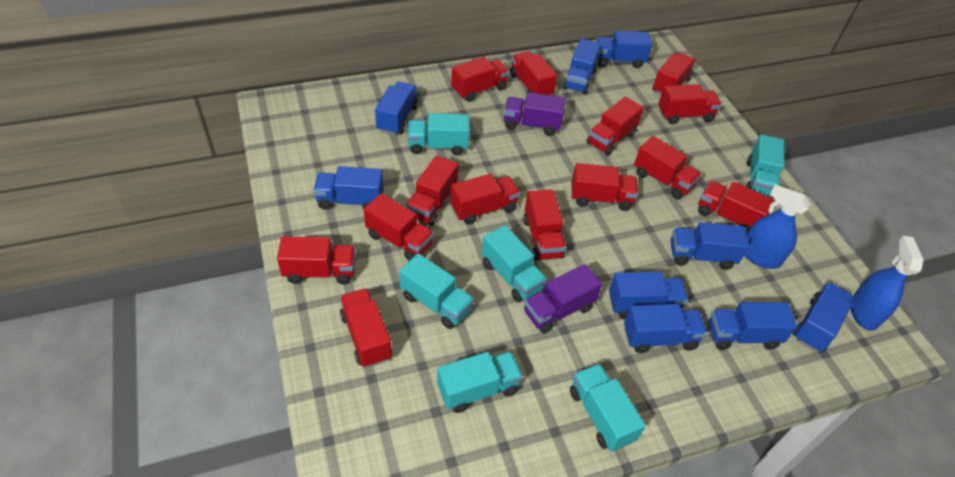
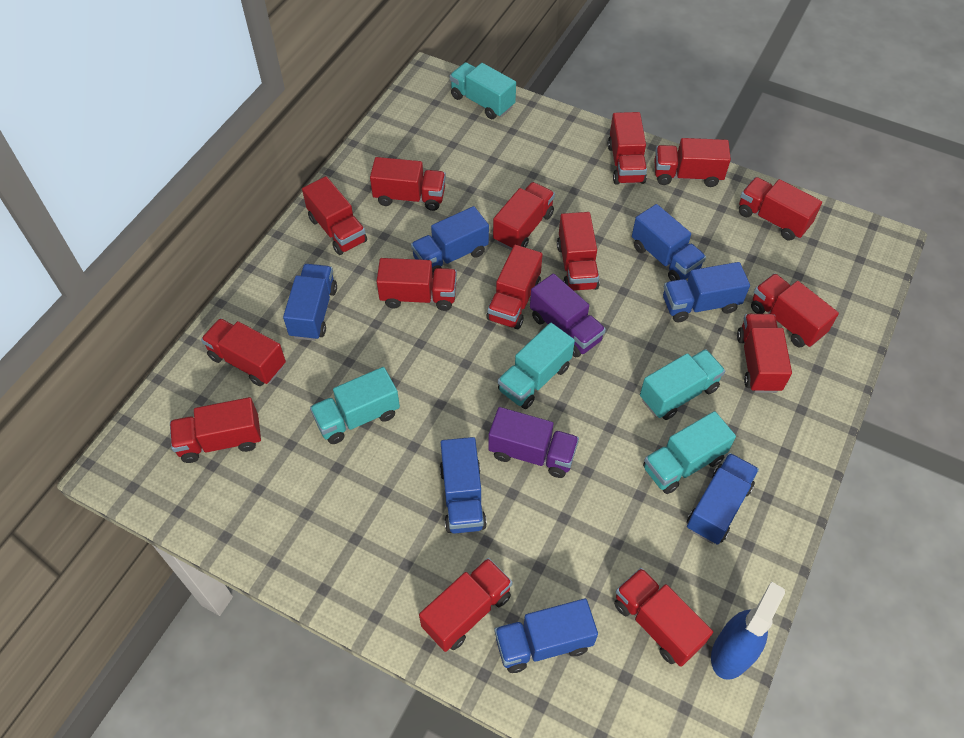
blue spray bottle: 2 -> 1
blue truck: 9 -> 7
red truck: 14 -> 15
turquoise truck: 6 -> 5

